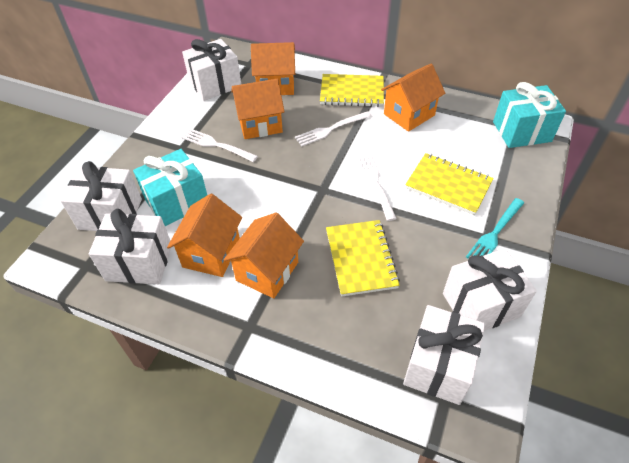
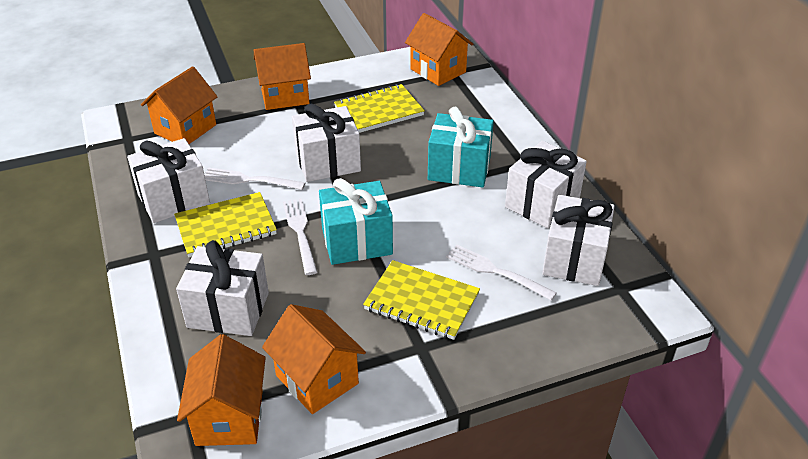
turquoise fork: 1 -> 0

